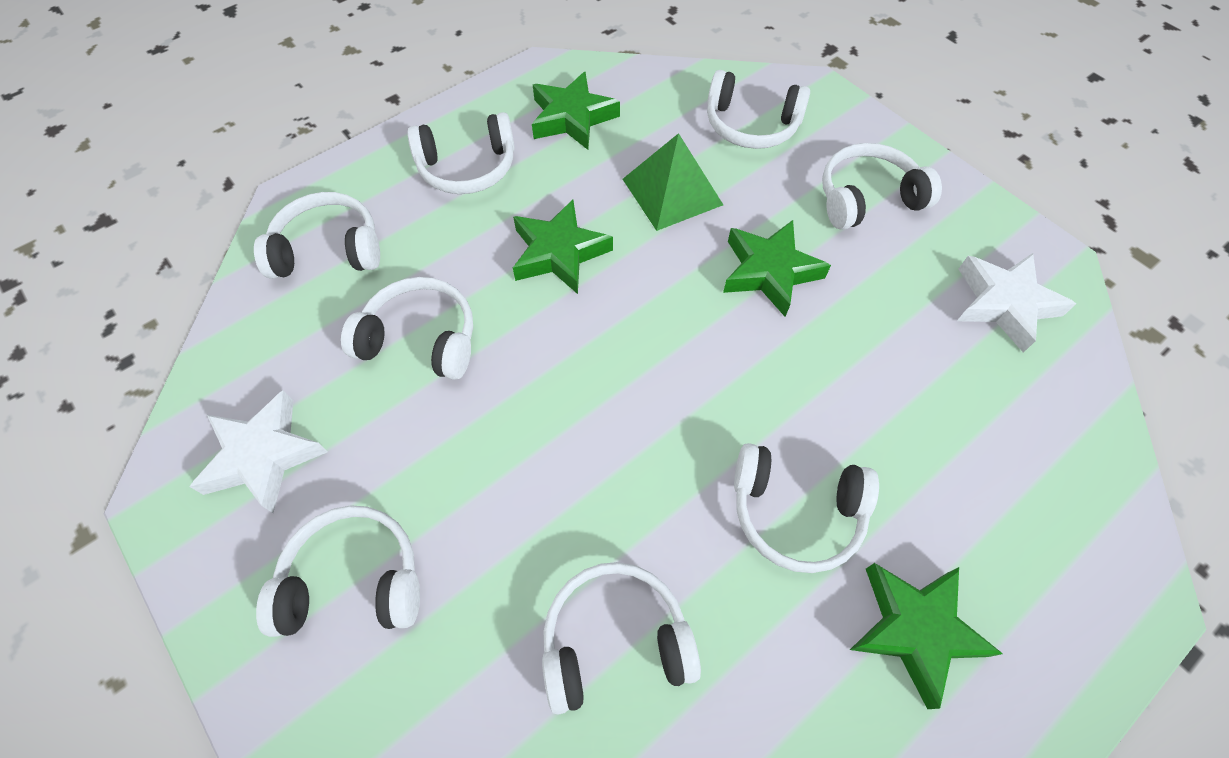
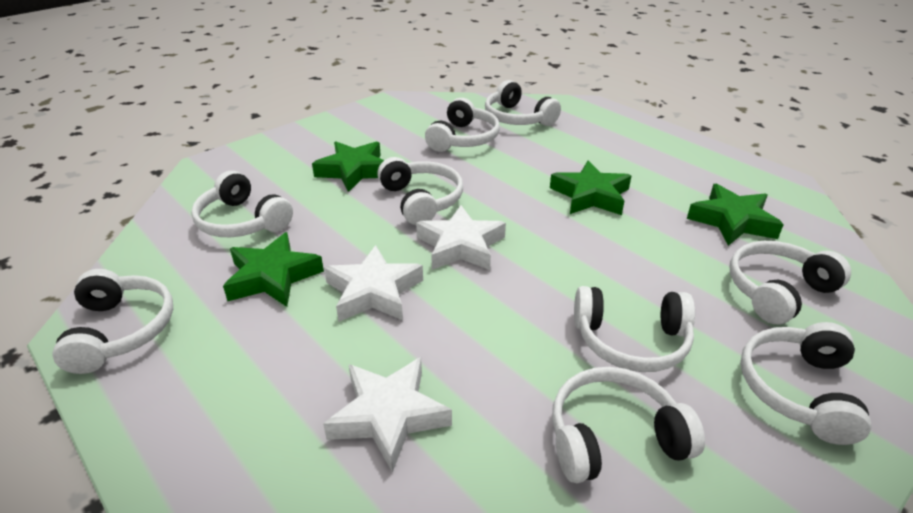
green pyramid: 1 -> 0
white headphones: 8 -> 9
white star: 2 -> 3

